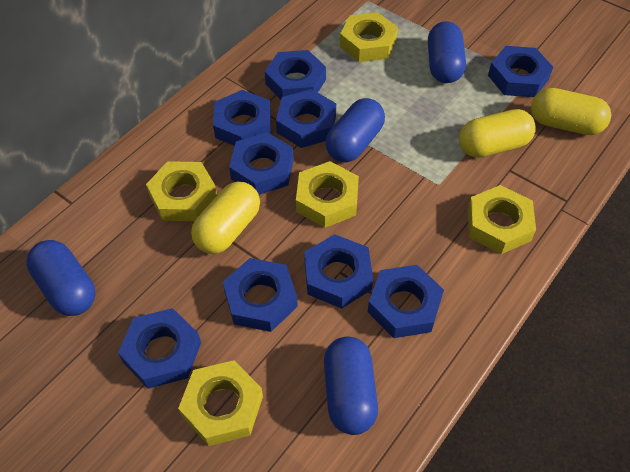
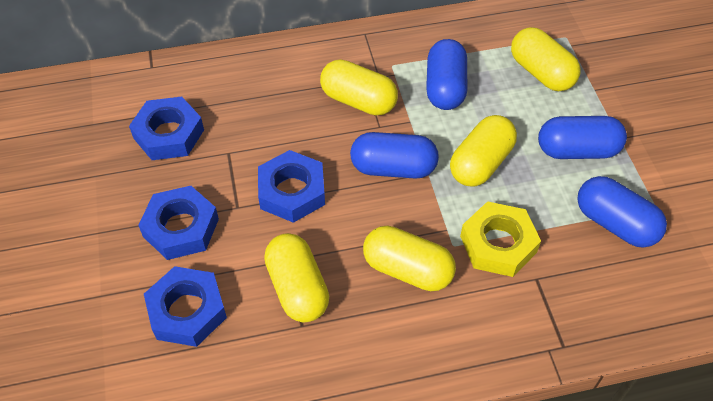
blue nut: 9 -> 4
yellow capsule: 3 -> 5
yellow nut: 5 -> 1

